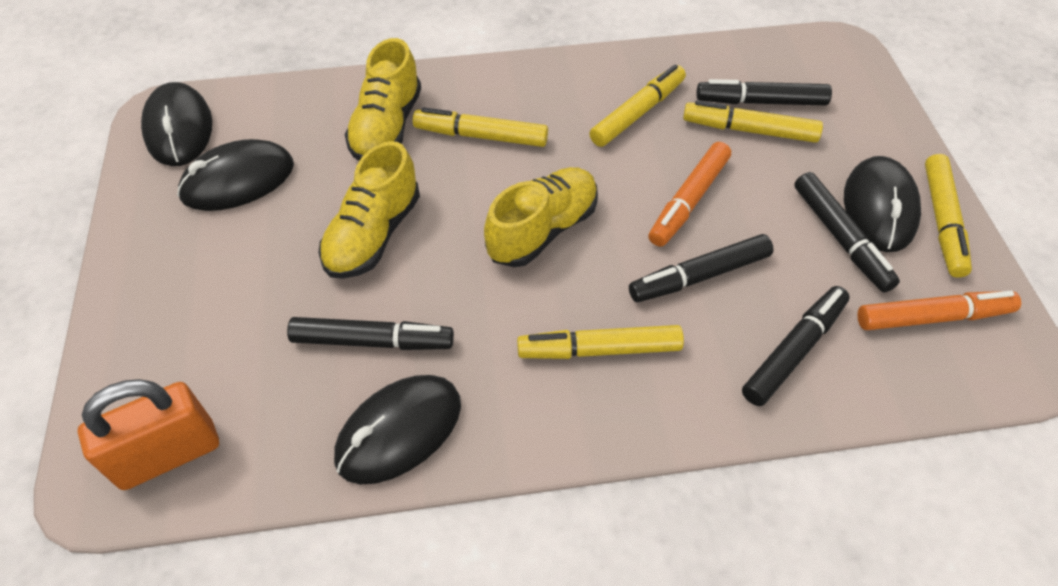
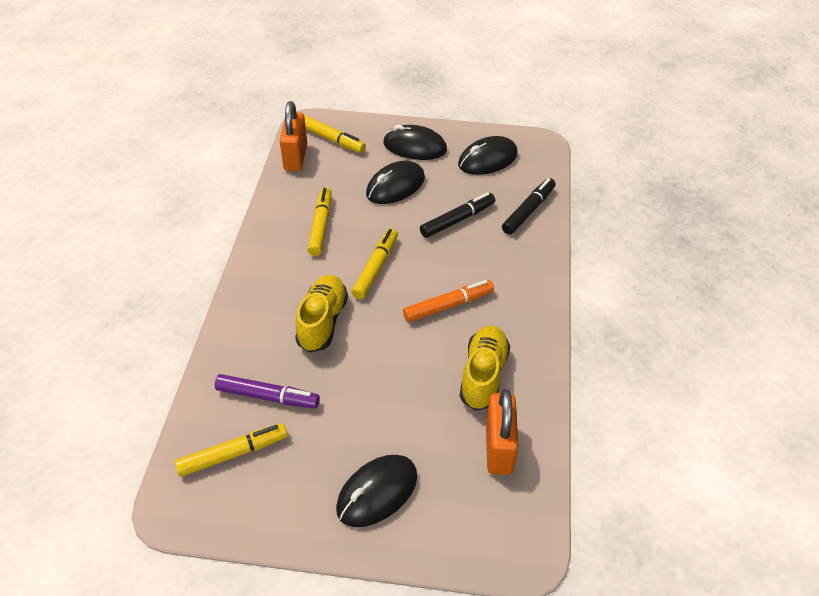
black marker: 5 -> 2
orange marker: 2 -> 1
orange padlock: 1 -> 2
purple marker: 0 -> 1
yellow marker: 5 -> 4
yellow shoe: 3 -> 2

